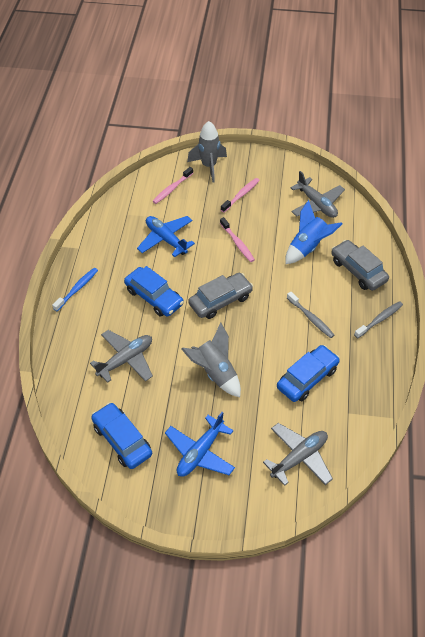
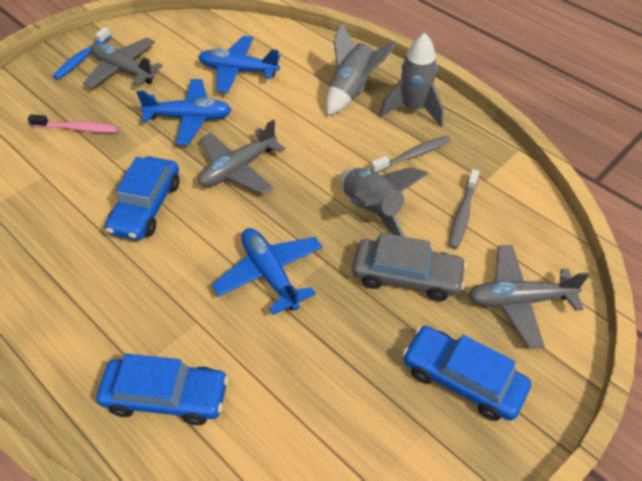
blue plane: 2 -> 3
blue rocket: 1 -> 0
grey car: 2 -> 1
grey rocket: 2 -> 3
pink toothbrush: 3 -> 1

